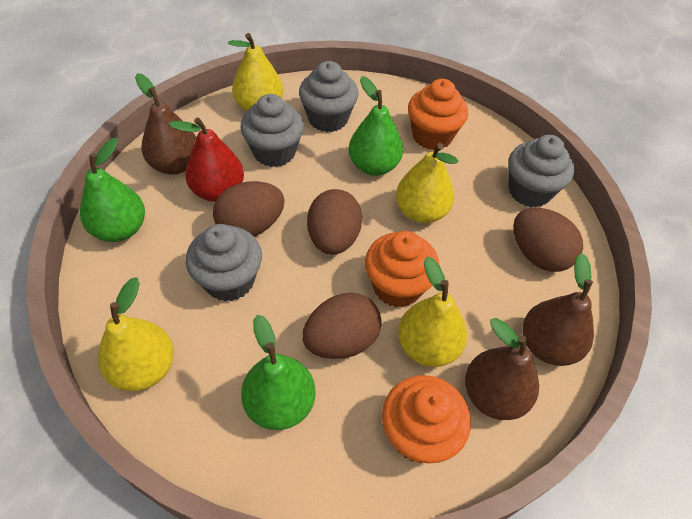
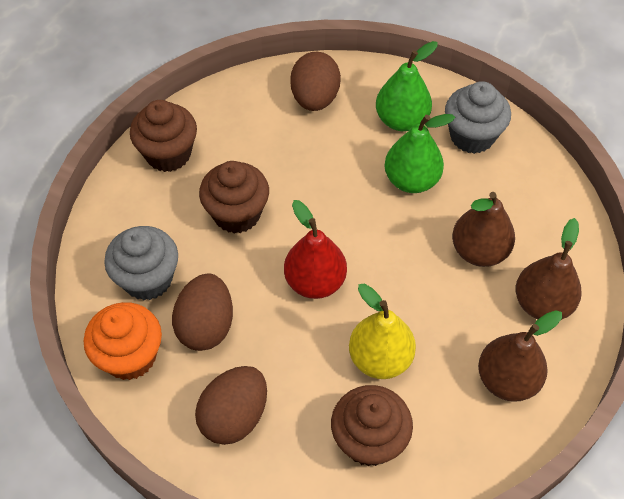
brown cupcake: 0 -> 3
brown egg: 4 -> 3
green pear: 3 -> 2
grey cupcake: 4 -> 2
orange cupcake: 3 -> 1
yellow pear: 4 -> 1

